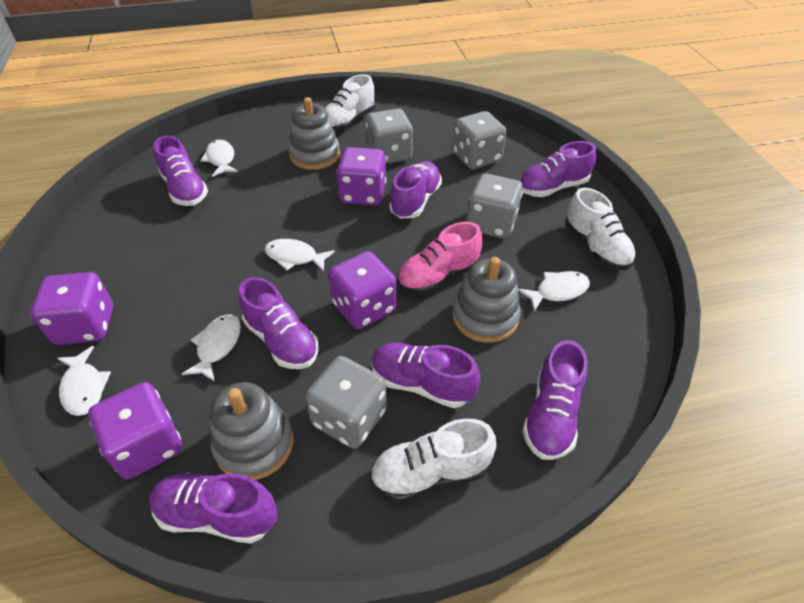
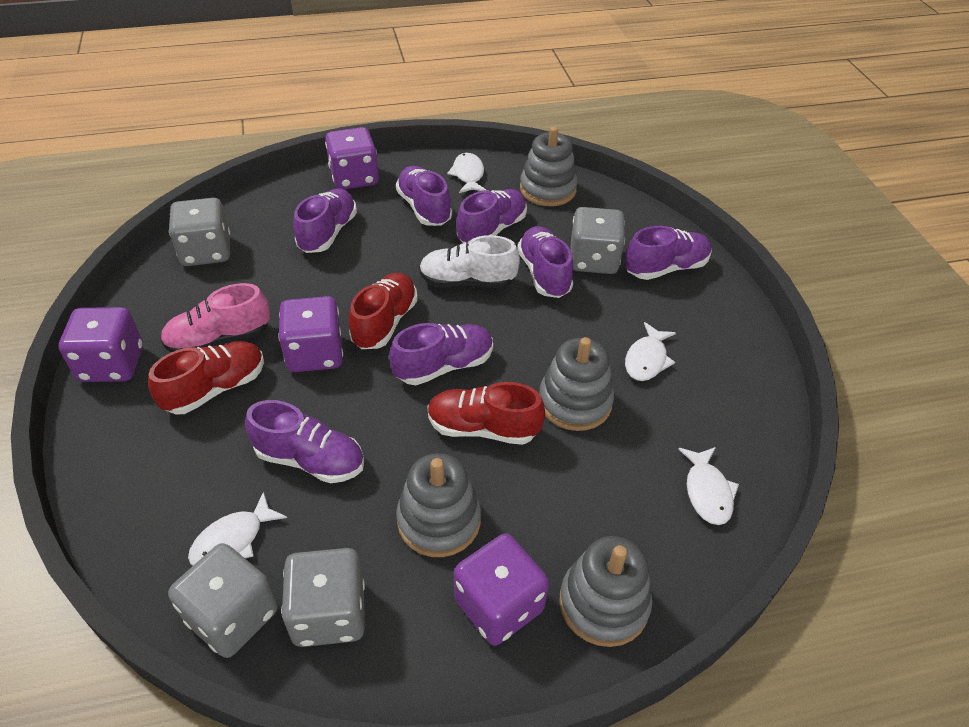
grey stacking toy: 3 -> 4
red shoe: 0 -> 3
white fish: 5 -> 4
white shoe: 3 -> 1

